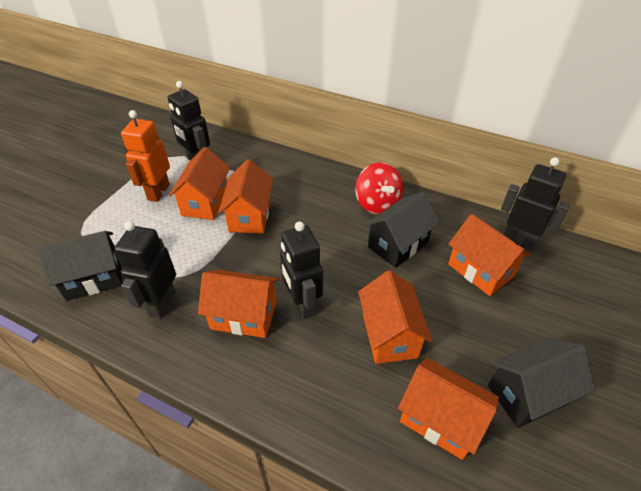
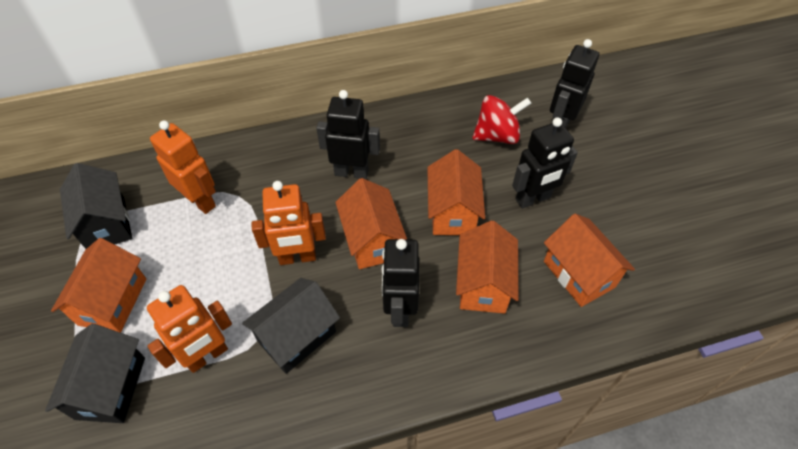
orange house: 6 -> 5
orange robot: 1 -> 3

